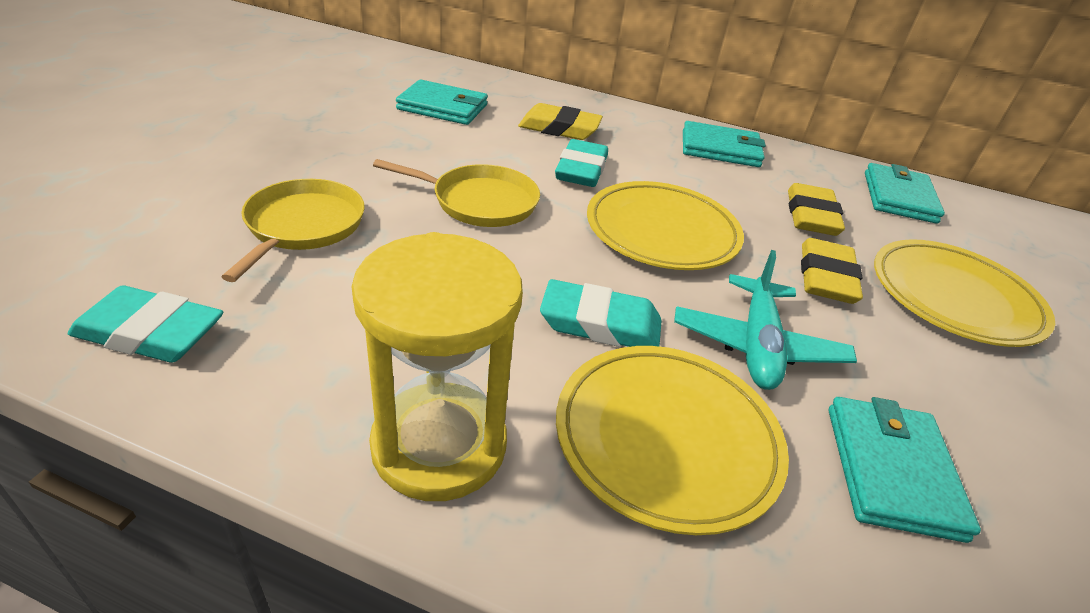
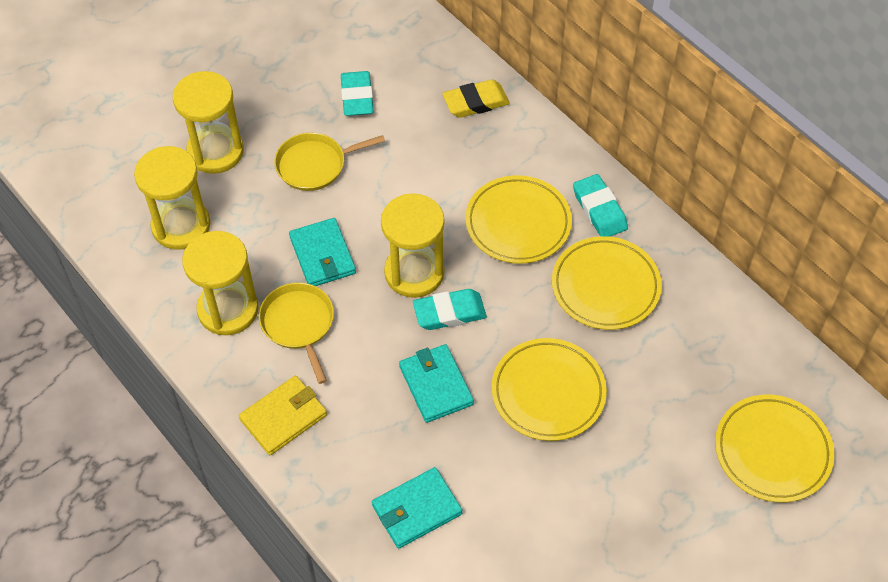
turquoise plane: 1 -> 0
turquoise wallet: 4 -> 3
yellow eraser: 3 -> 1
yellow hourglass: 1 -> 4
yellow plate: 3 -> 4
yellow wallet: 0 -> 1

